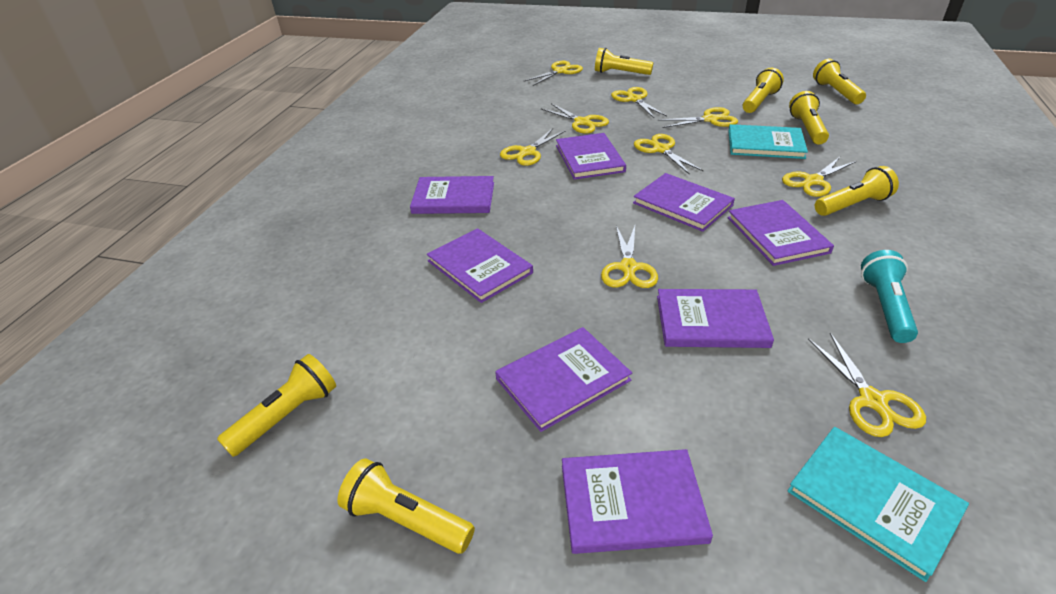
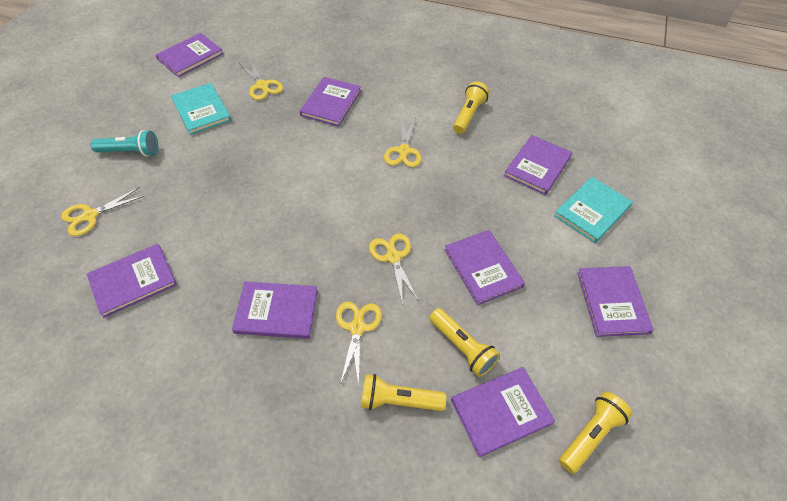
yellow flashlight: 7 -> 4
yellow scissors: 9 -> 5

